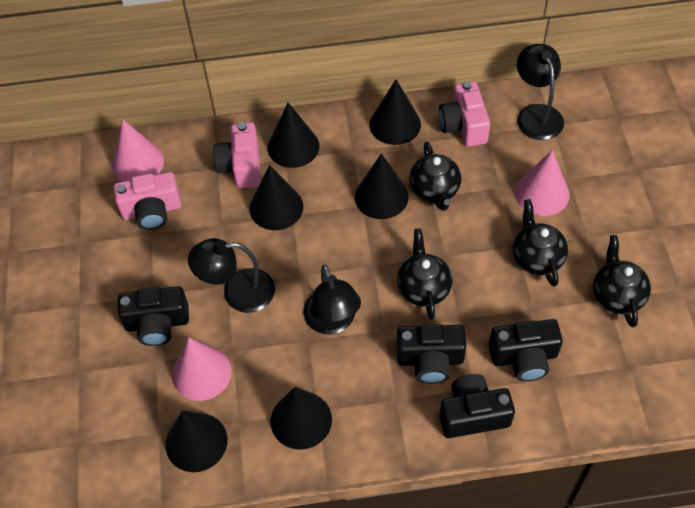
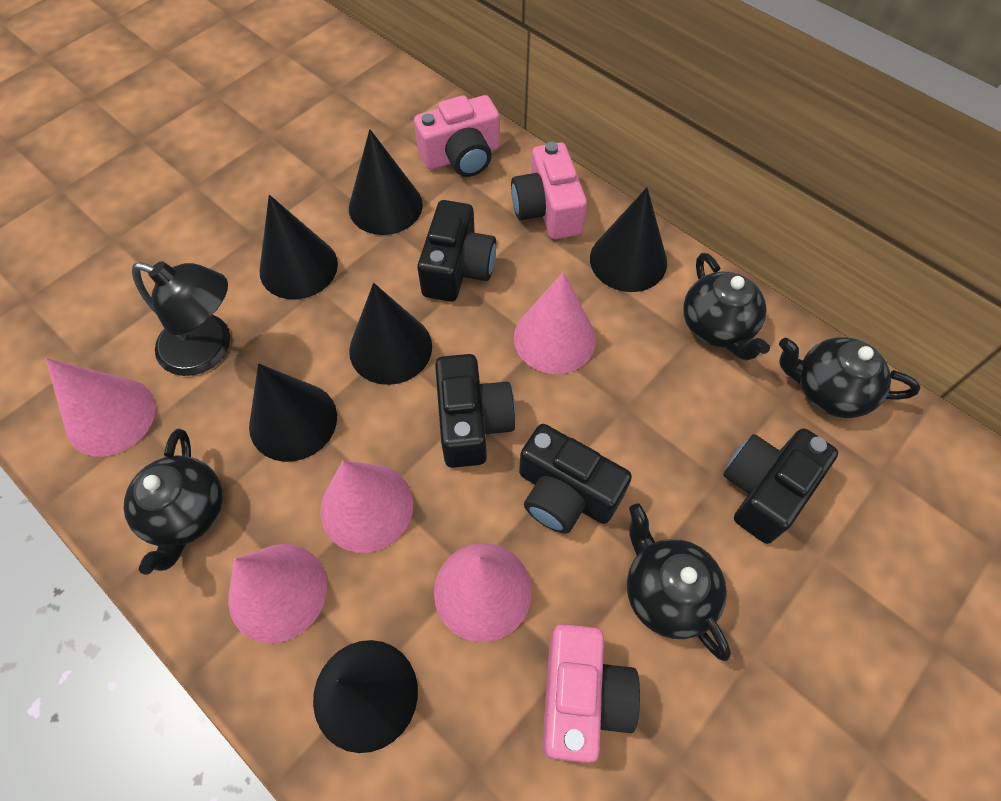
black lamp: 3 -> 1
pink cone: 3 -> 5

